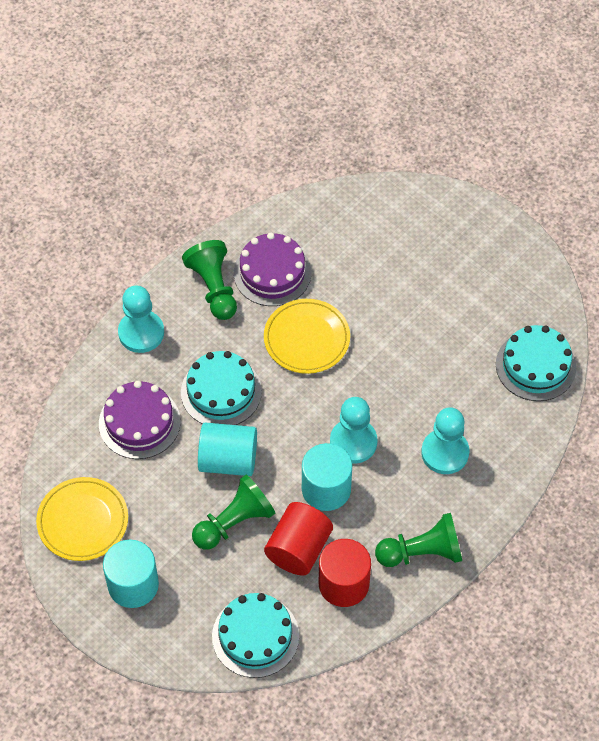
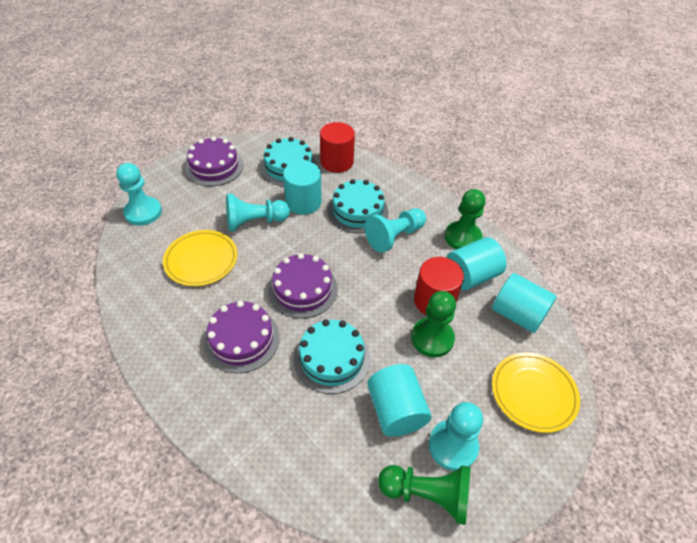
purple cake: 2 -> 3
turquoise cylinder: 3 -> 4
turquoise pawn: 3 -> 4

